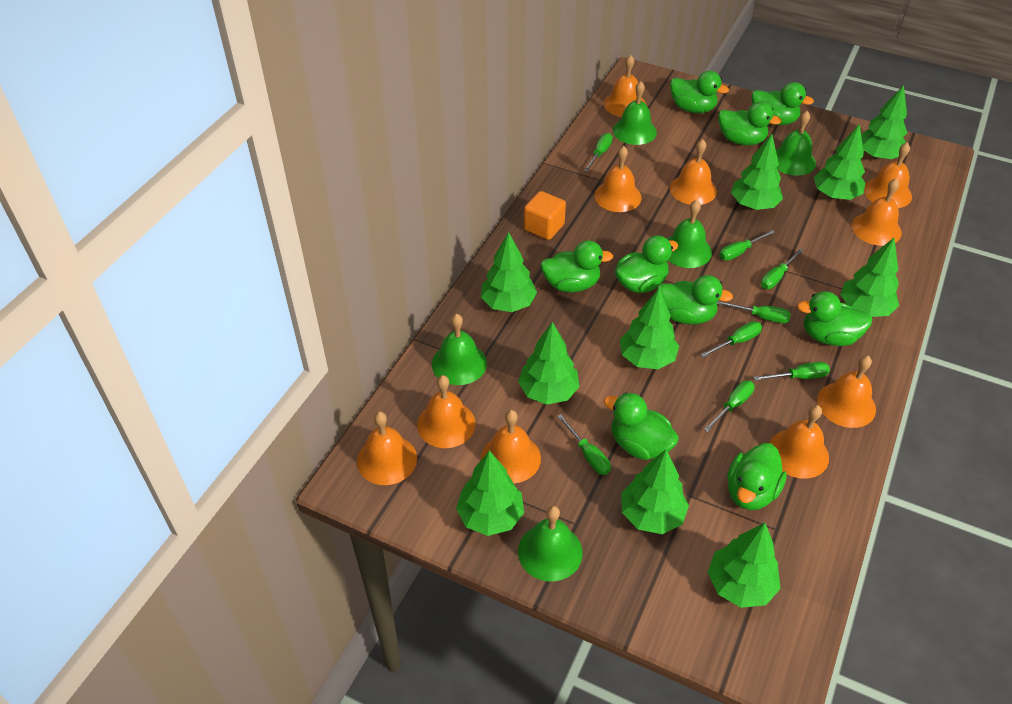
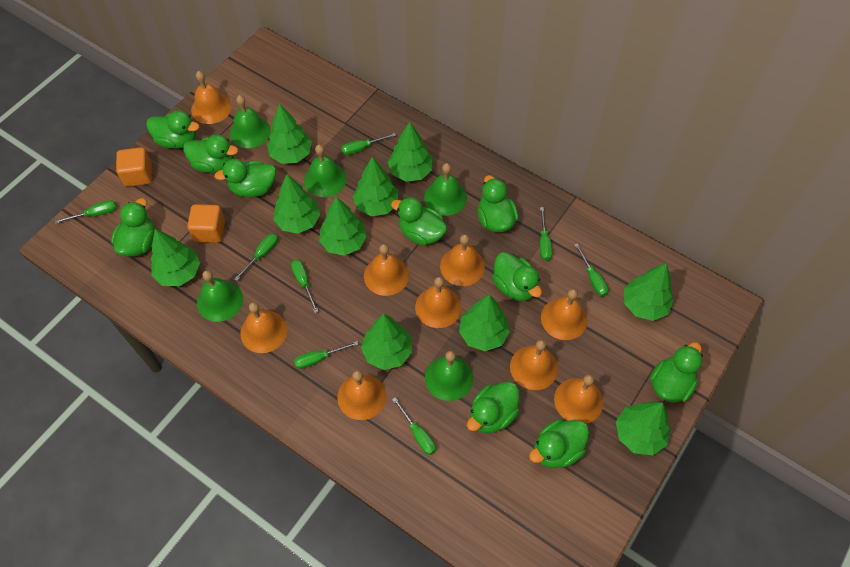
green duck: 9 -> 10
orange bell: 10 -> 9
orange cube: 1 -> 2

